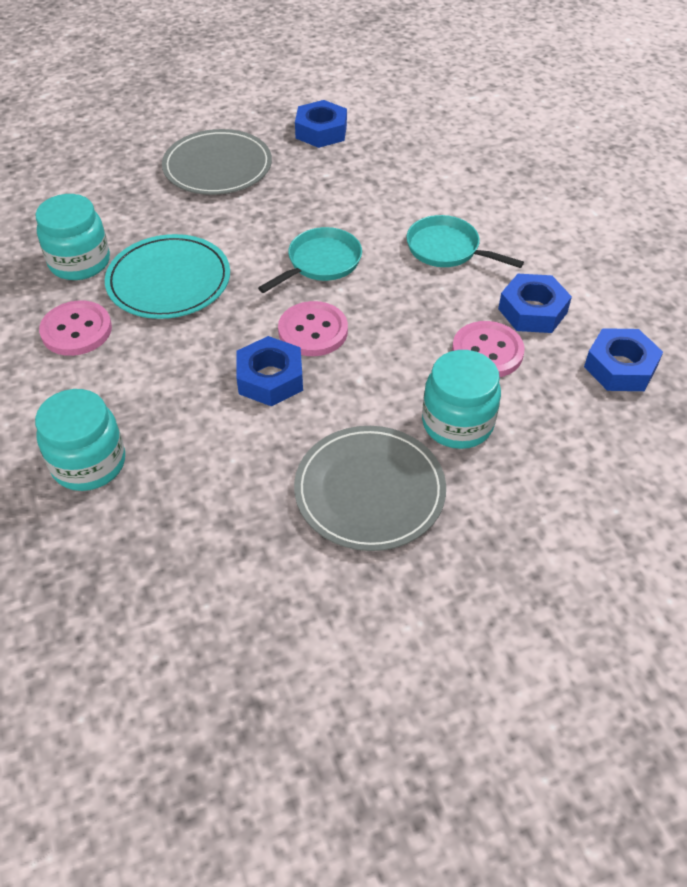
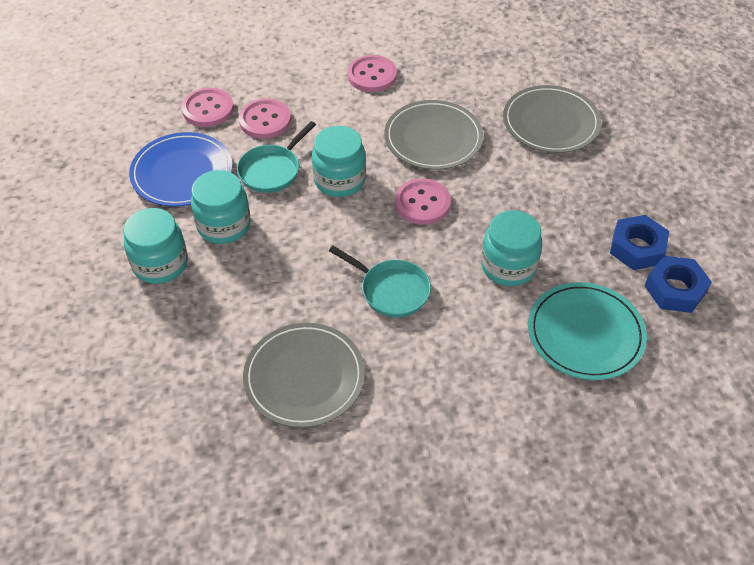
blue nut: 4 -> 2
blue plate: 0 -> 1
grey plate: 2 -> 3
pink button: 3 -> 4
turquoise jar: 3 -> 4

